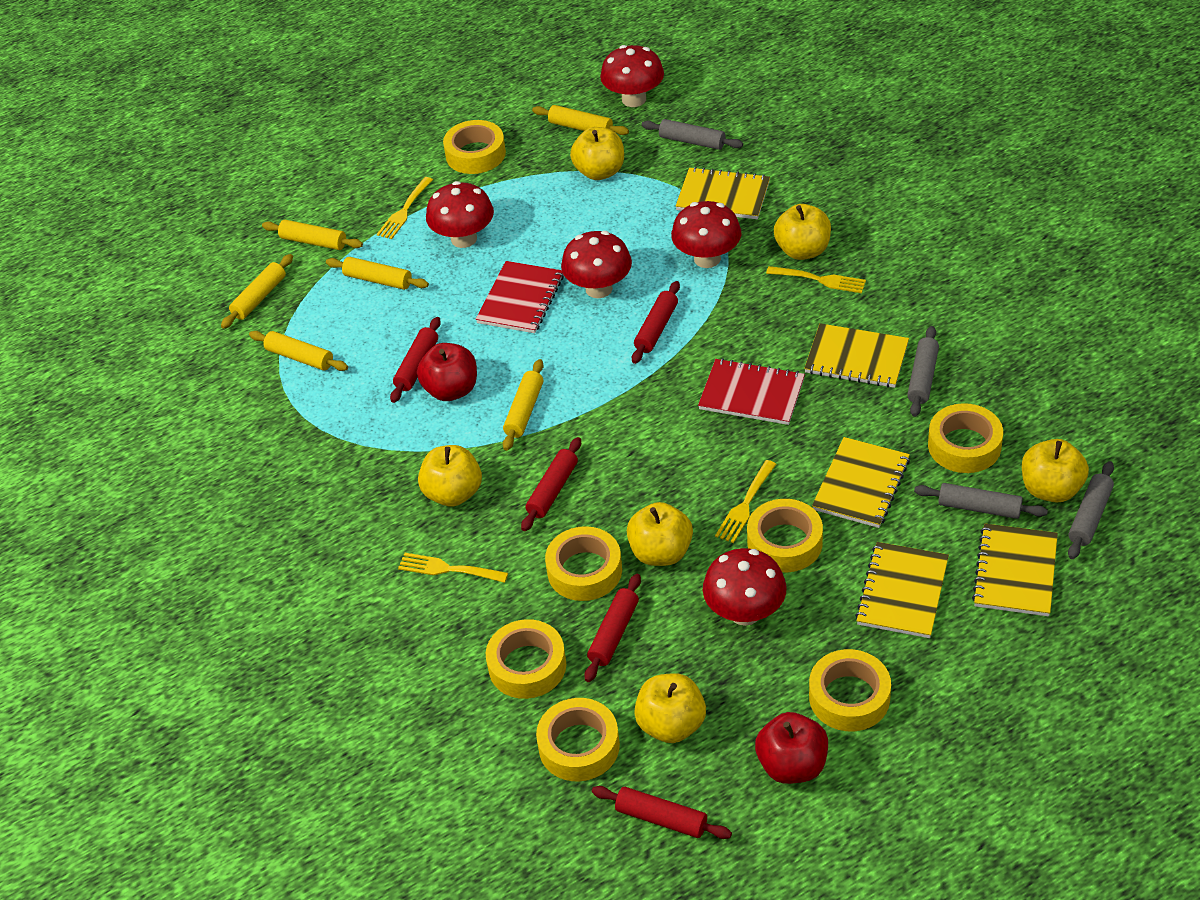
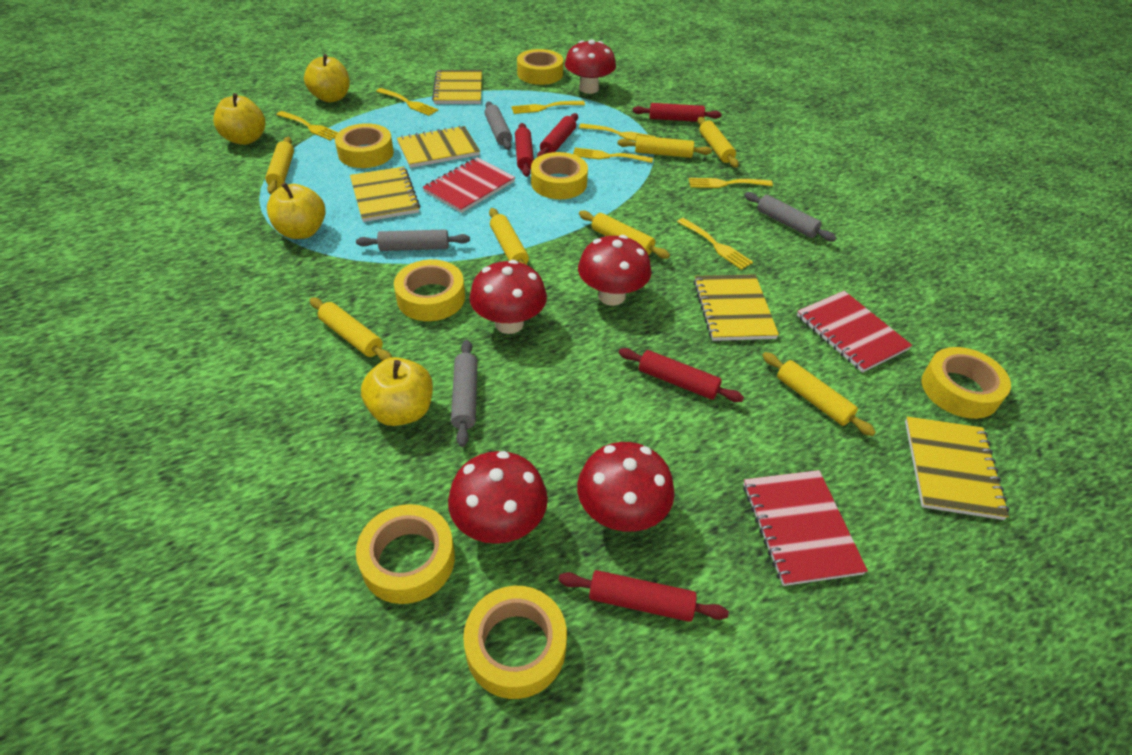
red apple: 2 -> 0
red notebook: 2 -> 3
yellow apple: 6 -> 4
yellow fork: 4 -> 7
yellow rolling pin: 6 -> 7

